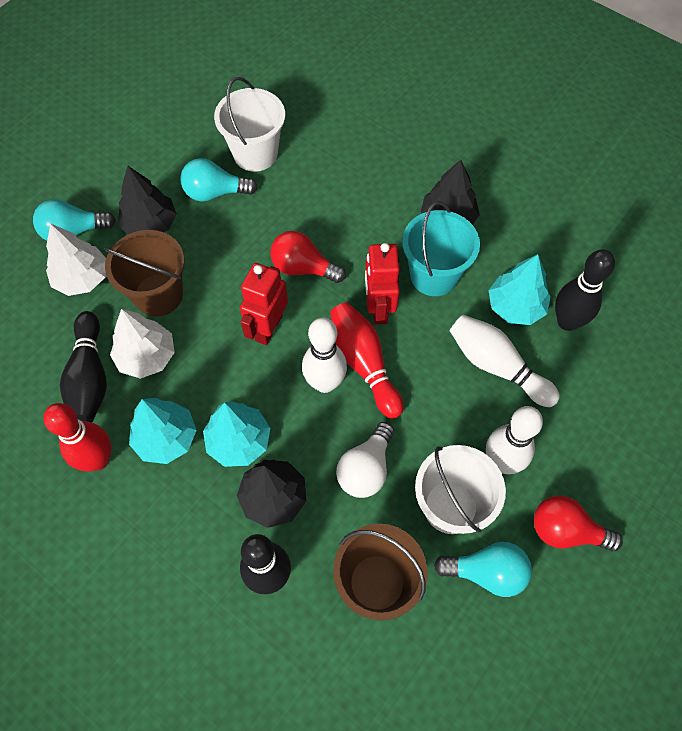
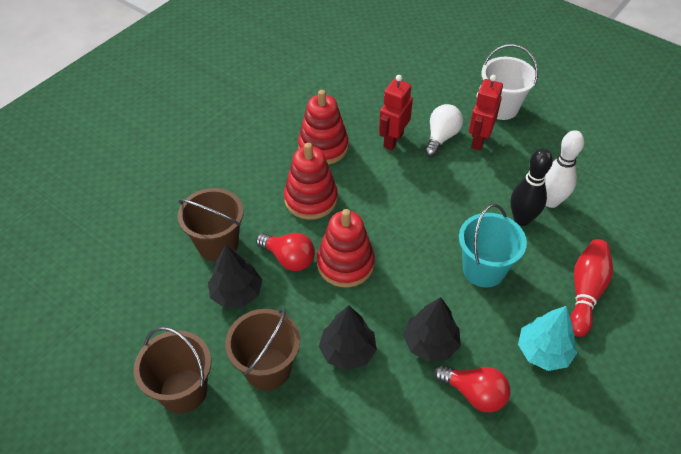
black bowling pin: 3 -> 1
brown bucket: 2 -> 3
red bowling pin: 2 -> 1
red stacking toy: 0 -> 3
turquoise light bulb: 3 -> 0
turquoise tree: 3 -> 1
white bowling pin: 3 -> 1
white bucket: 2 -> 1
white tree: 2 -> 0

